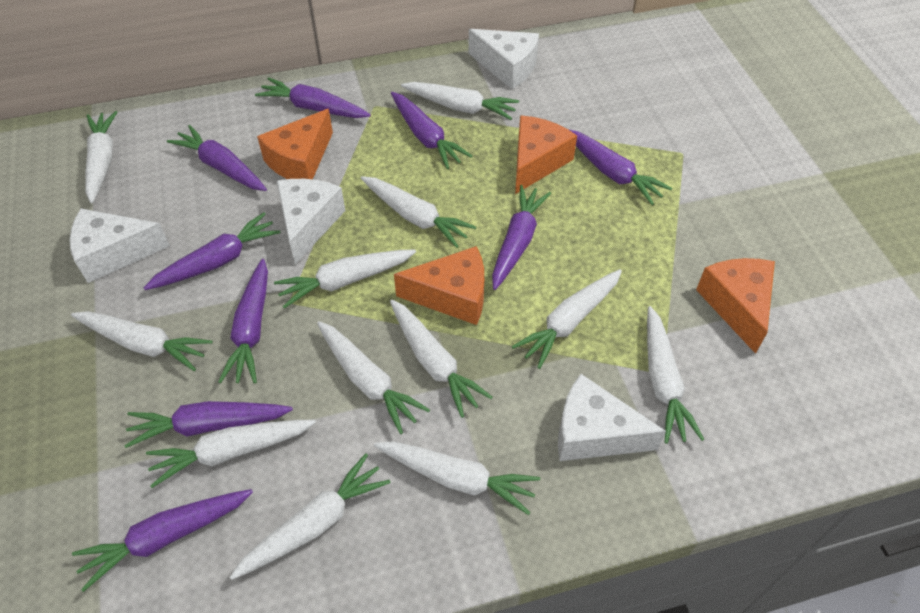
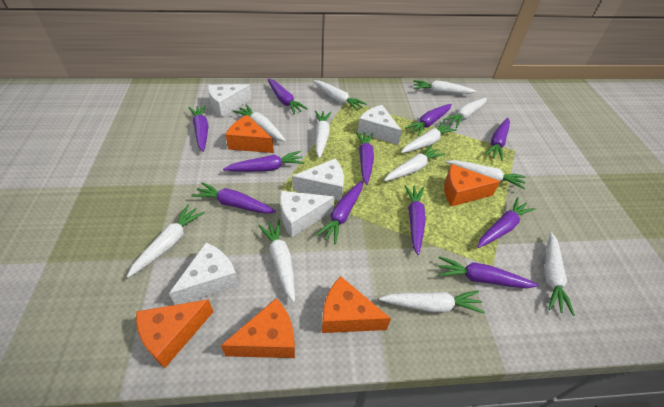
orange cheese: 4 -> 5
purple carrot: 9 -> 11
white cheese: 4 -> 5

